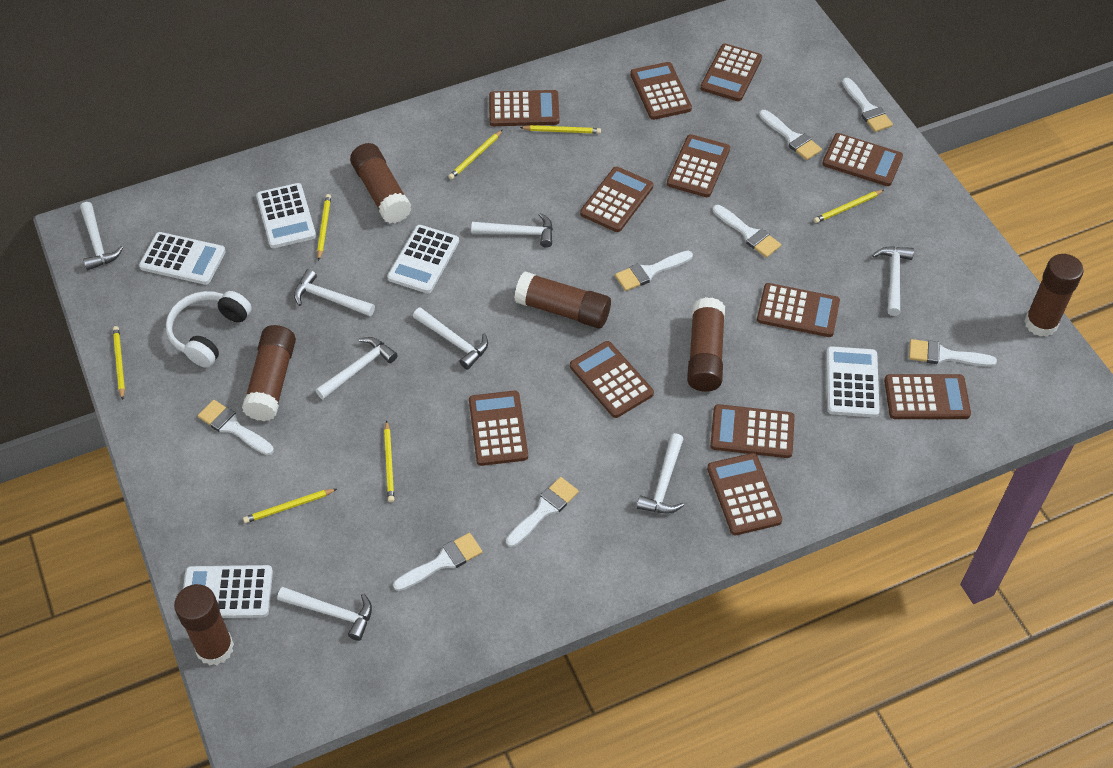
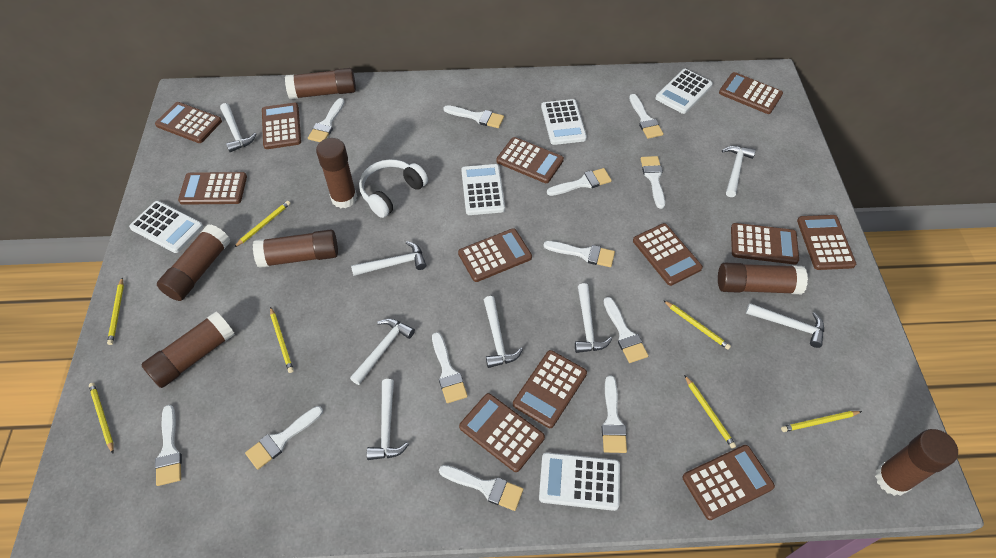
brown glue stick: 6 -> 7
white brush: 8 -> 12

